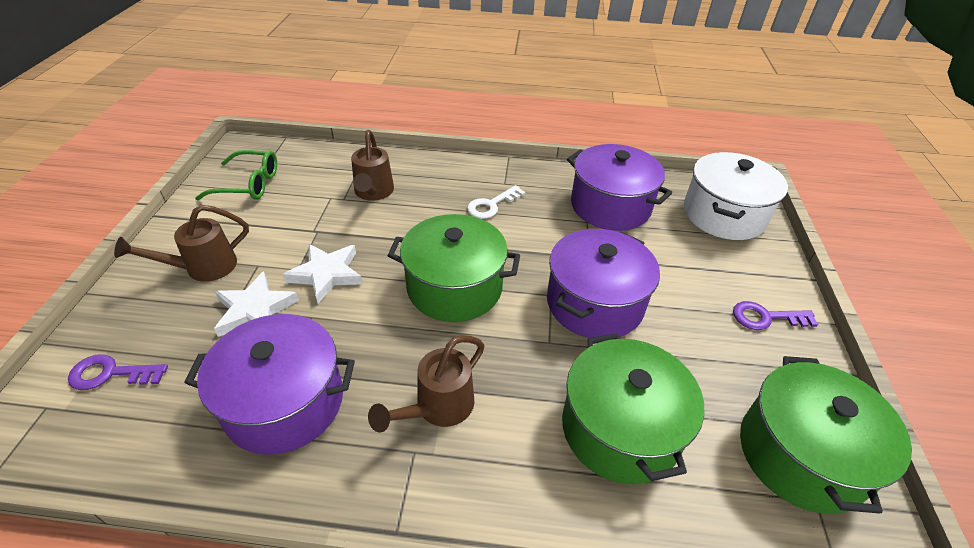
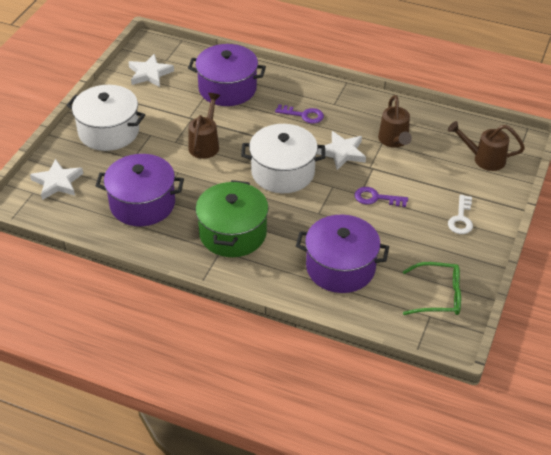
green pot: 3 -> 1
white pot: 1 -> 2
white star: 2 -> 3

